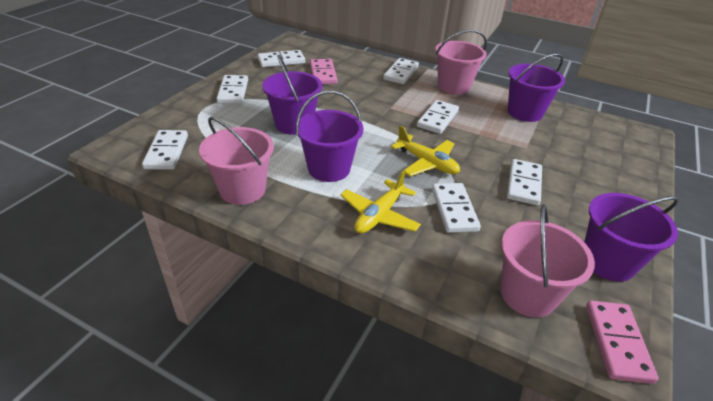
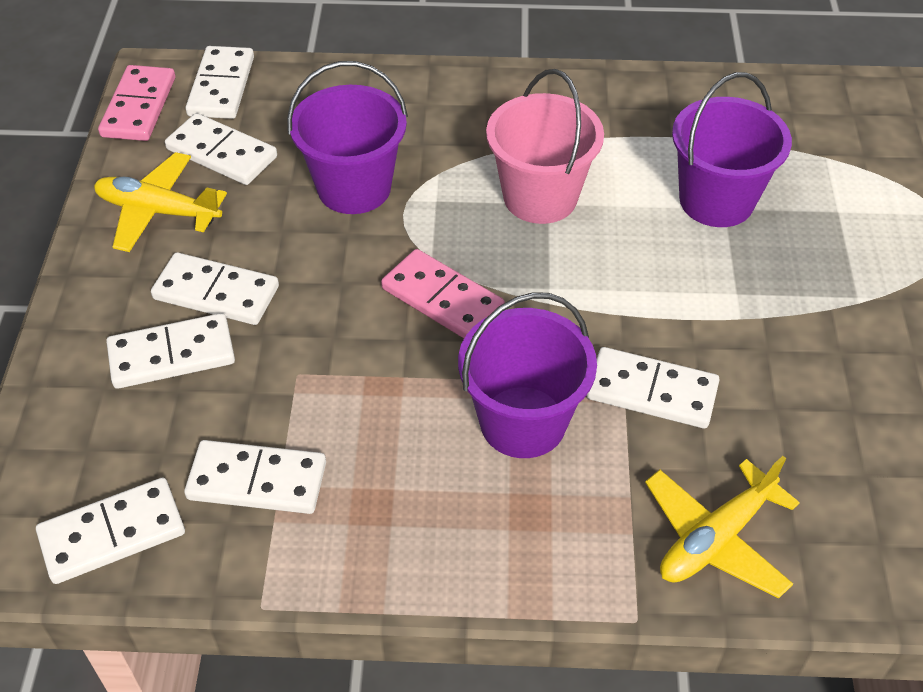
pink bucket: 3 -> 1
purple bucket: 4 -> 3

